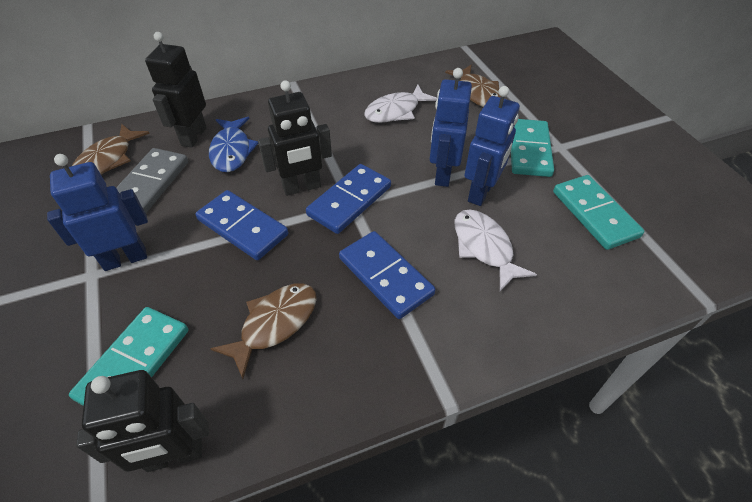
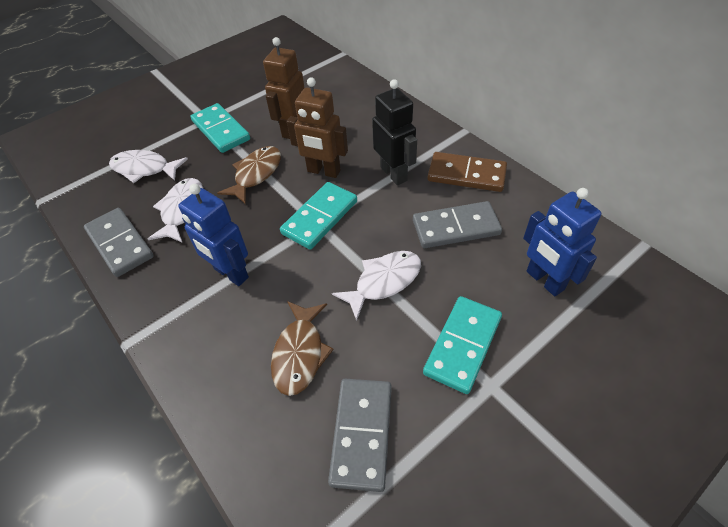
black robot: 3 -> 1
blue domino: 3 -> 0
blue fish: 1 -> 0
blue robot: 3 -> 2
brown domino: 0 -> 1
brown fish: 3 -> 2
brown robot: 0 -> 2
grey domino: 1 -> 3
white fish: 2 -> 3

